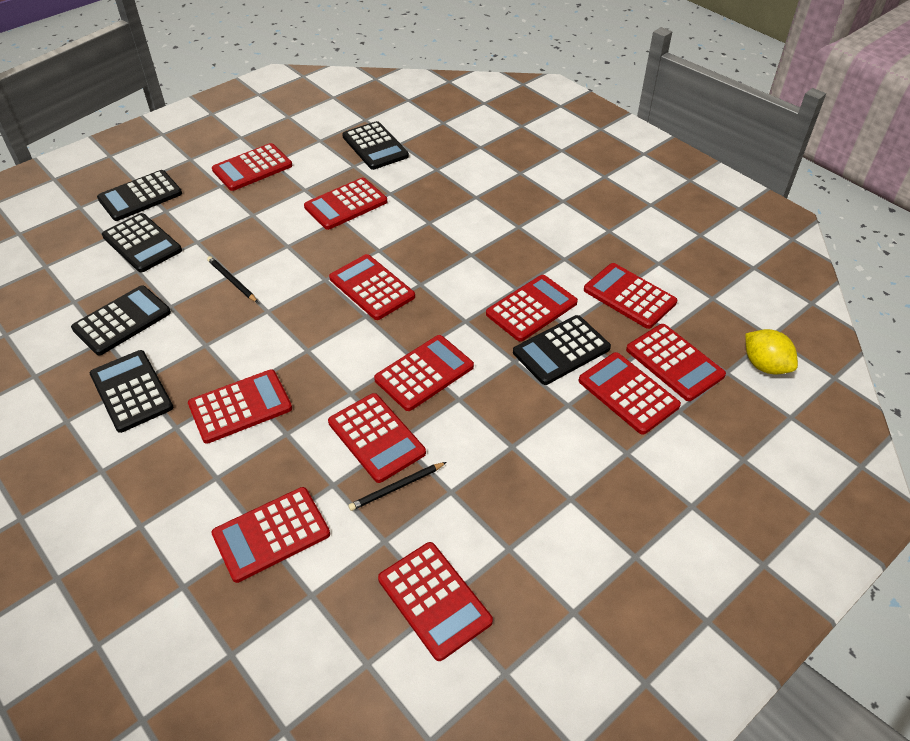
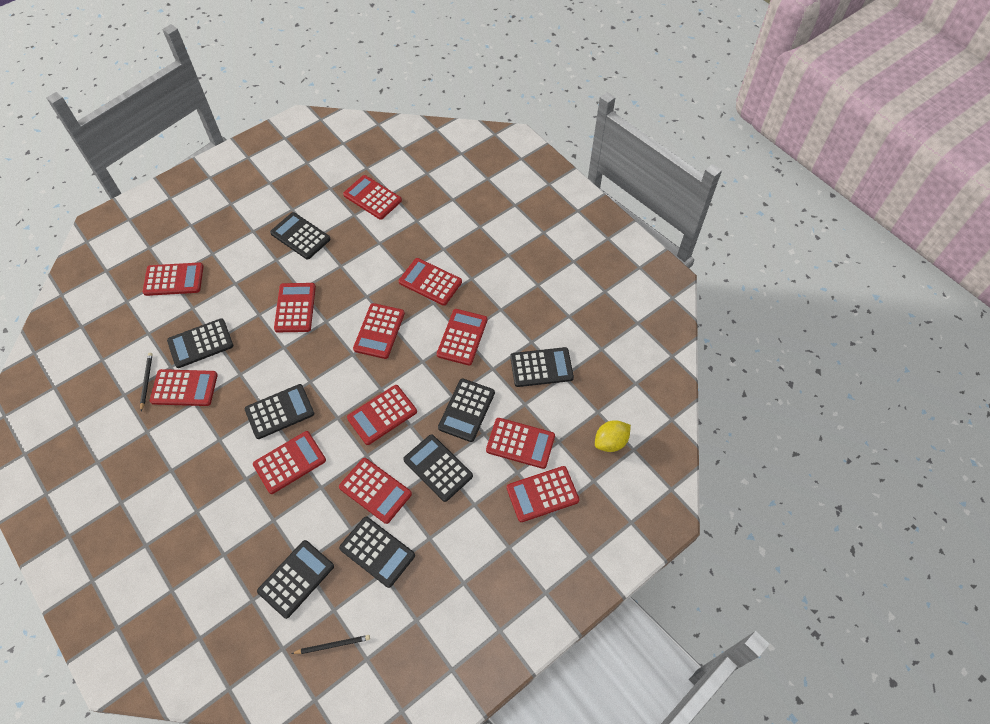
black calculator: 6 -> 8

